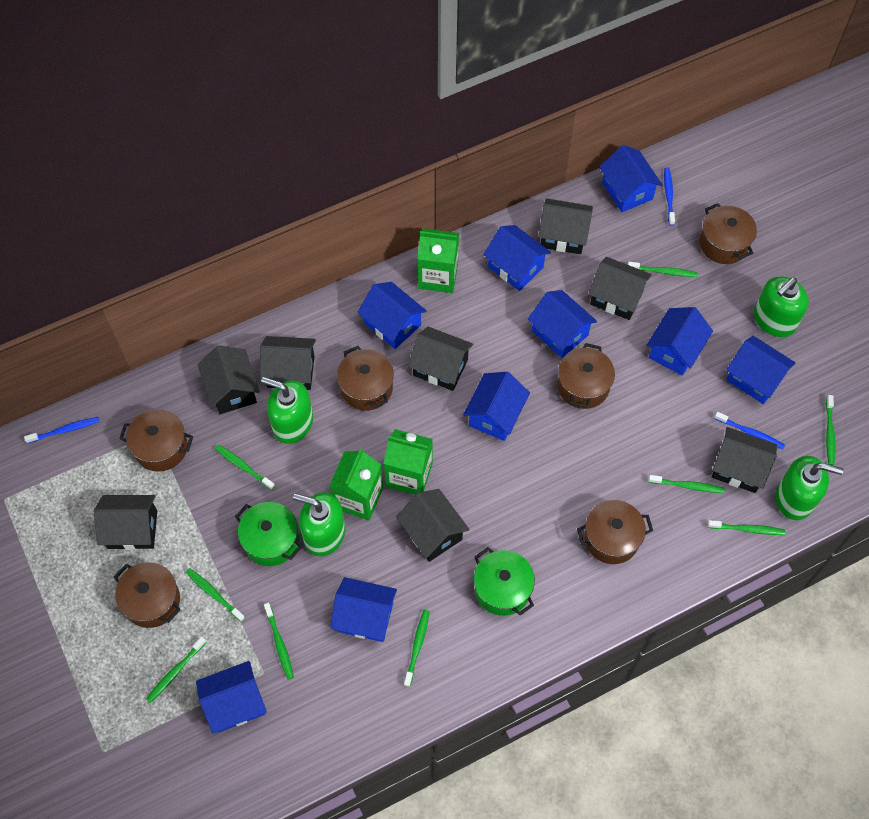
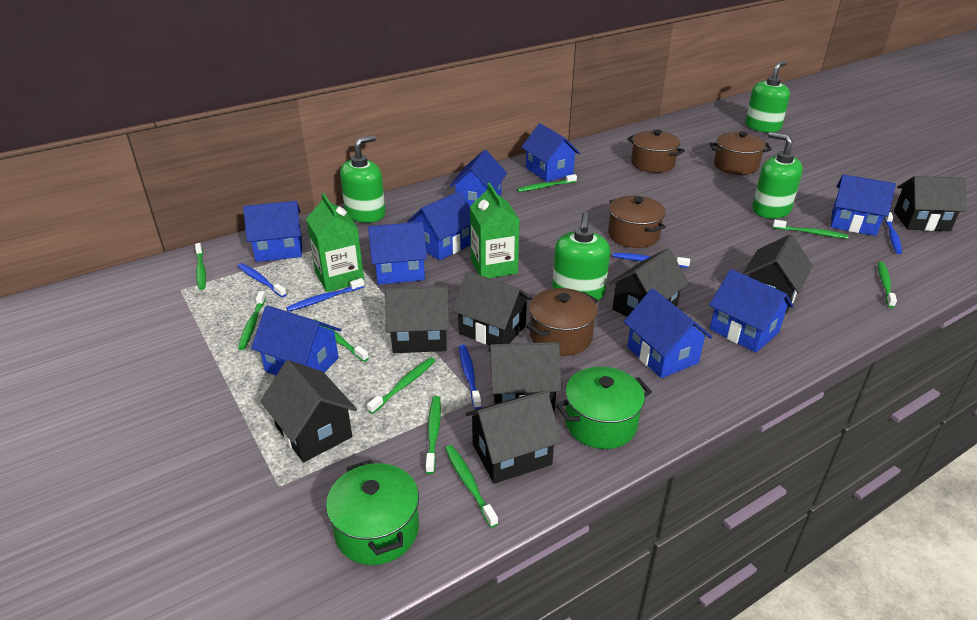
blue toothbrush: 3 -> 5
brown pot: 6 -> 4
green carton: 3 -> 2

